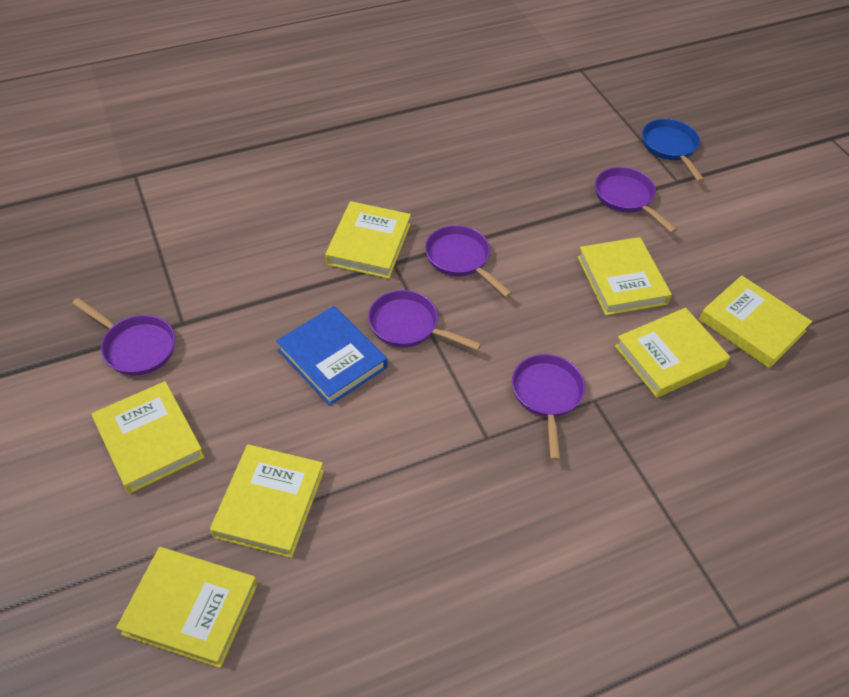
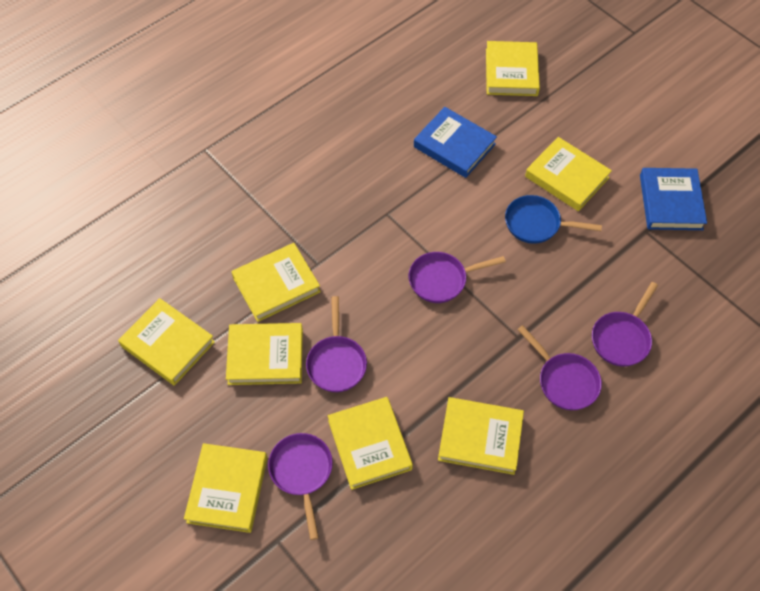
blue book: 1 -> 2
yellow book: 7 -> 8

